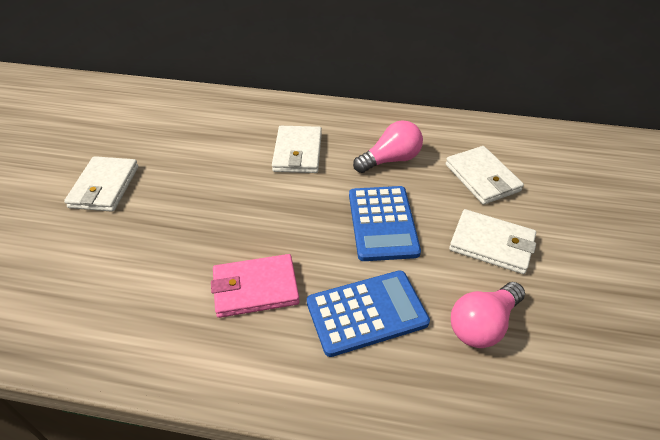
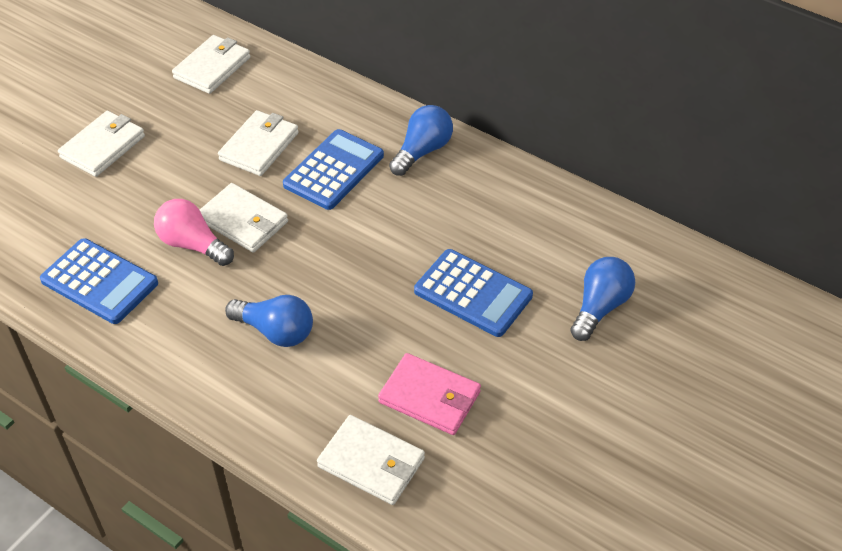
blue calculator: 2 -> 3
blue light bulb: 0 -> 3
pink light bulb: 2 -> 1
white wallet: 4 -> 5

